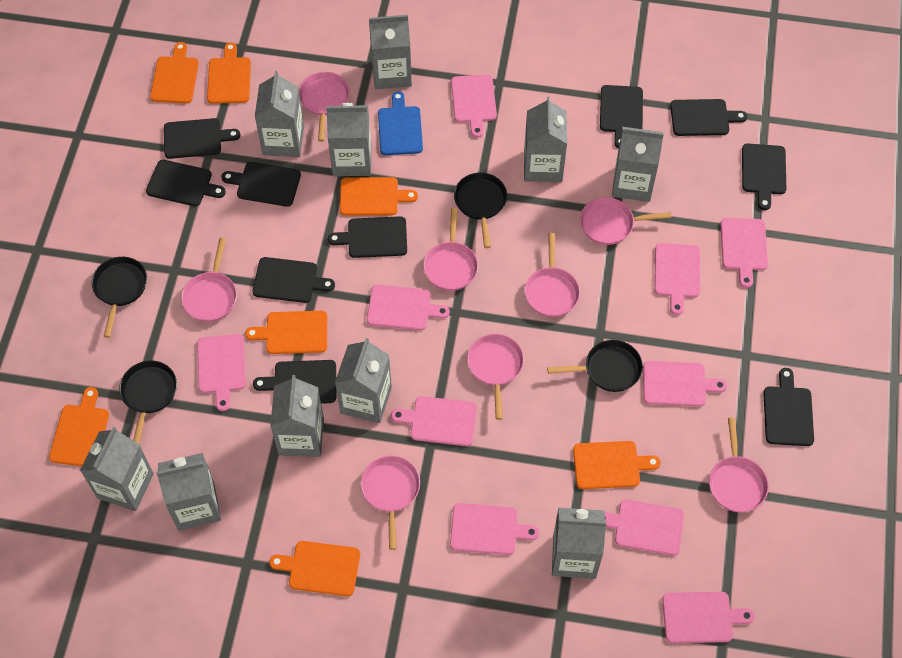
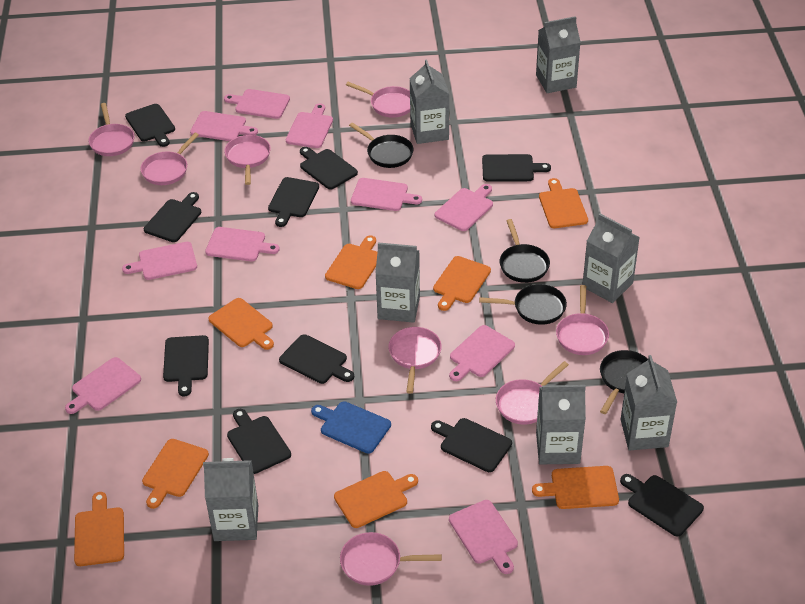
grey carton: 10 -> 7
orange cutting board: 7 -> 8

